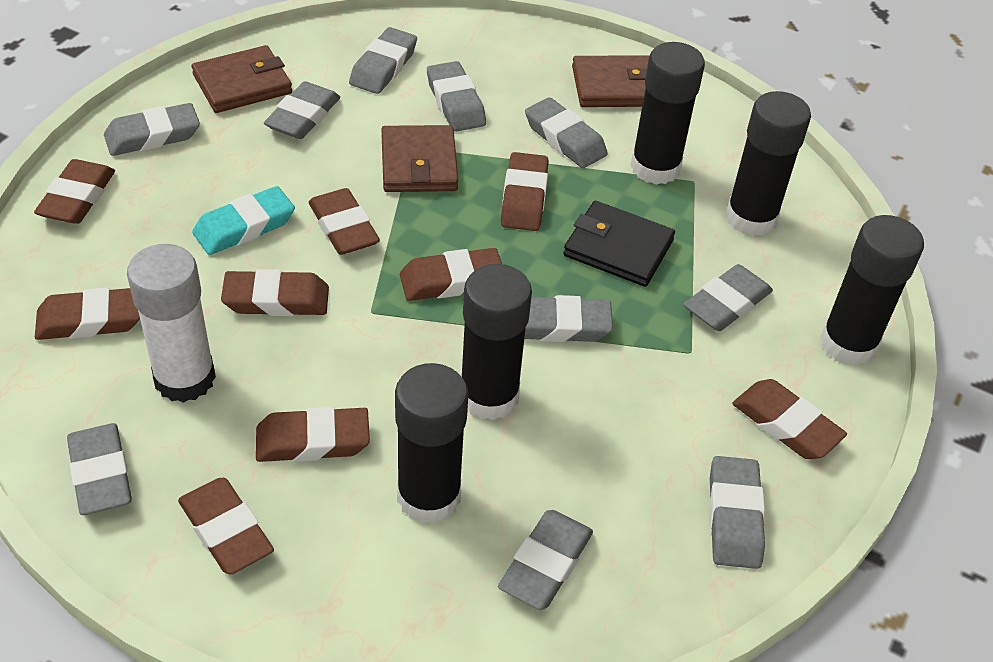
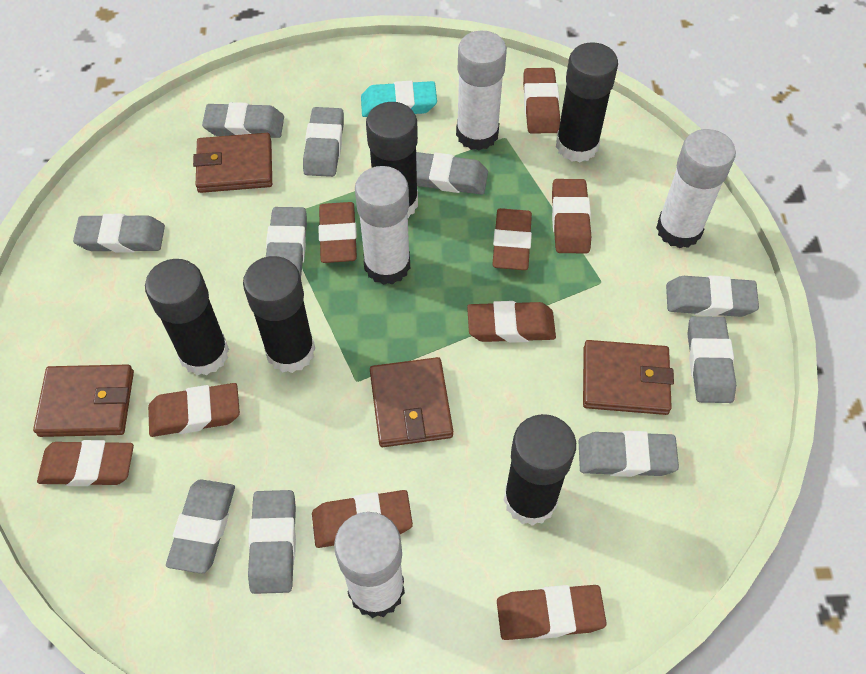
black wallet: 1 -> 0
brown wallet: 3 -> 4
white glue stick: 1 -> 4

